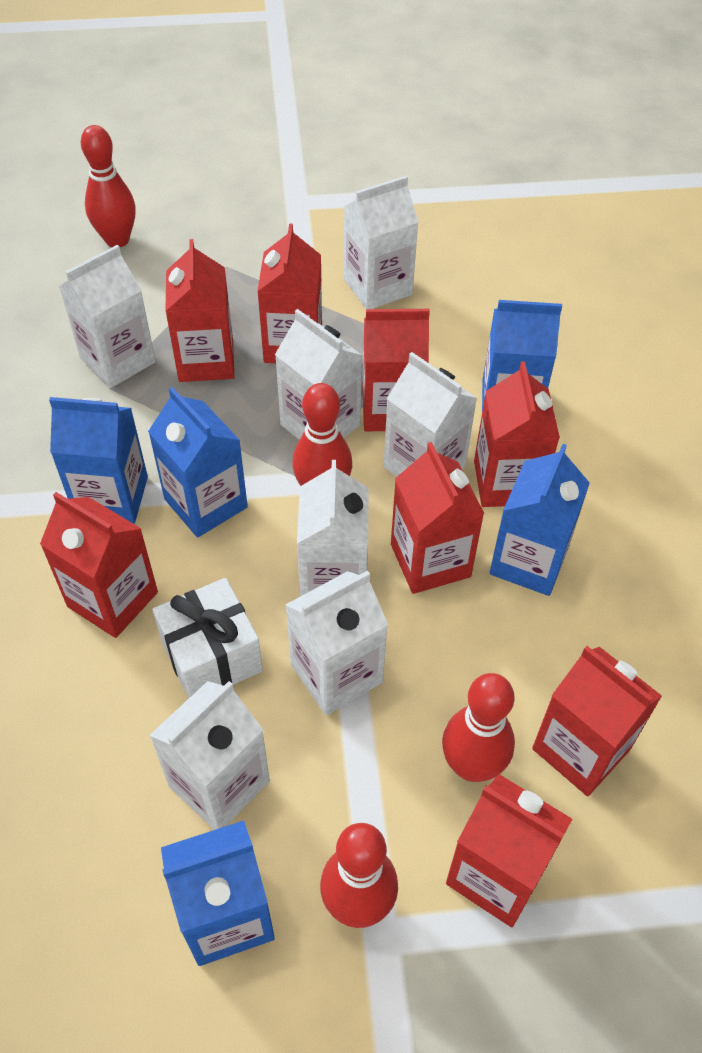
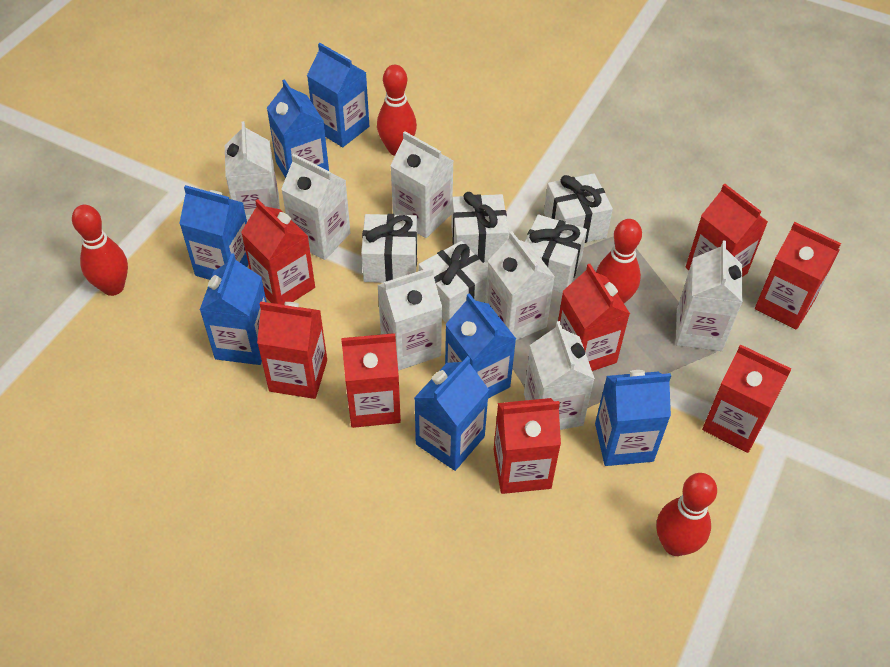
blue carton: 5 -> 7
white gift: 1 -> 5

